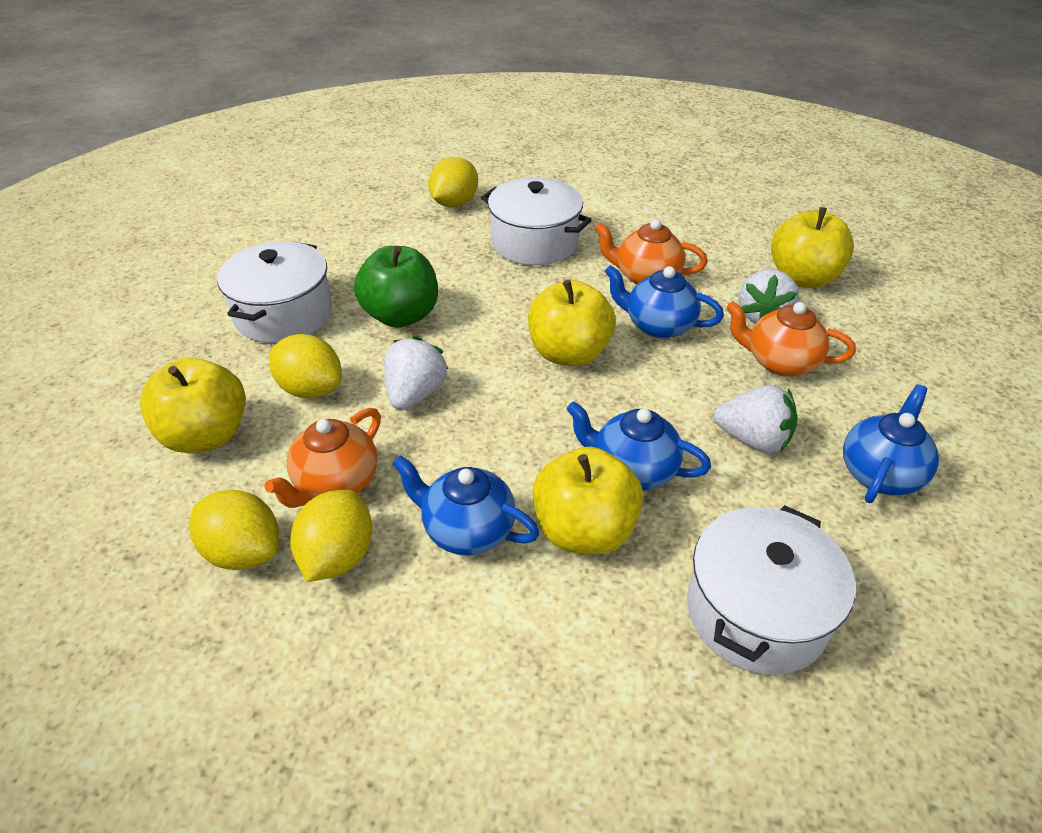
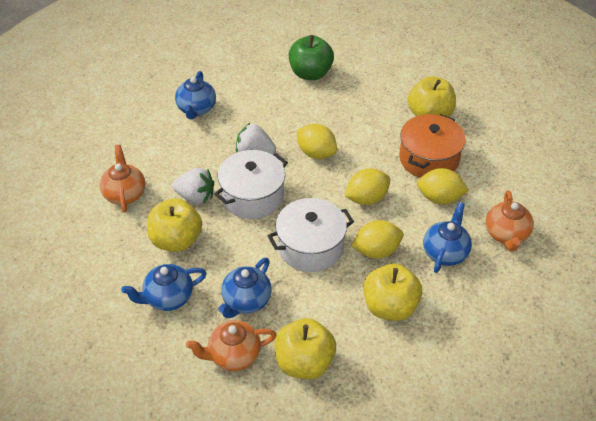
orange pot: 0 -> 1
white pot: 3 -> 2
white strawberry: 3 -> 2

